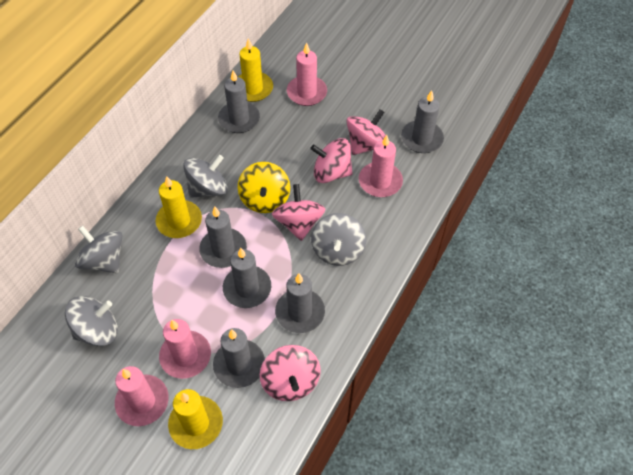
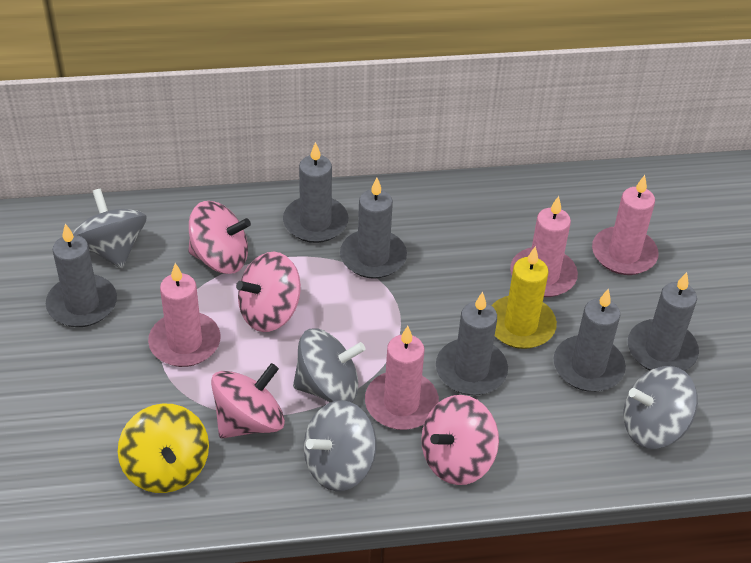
yellow candle: 3 -> 1

